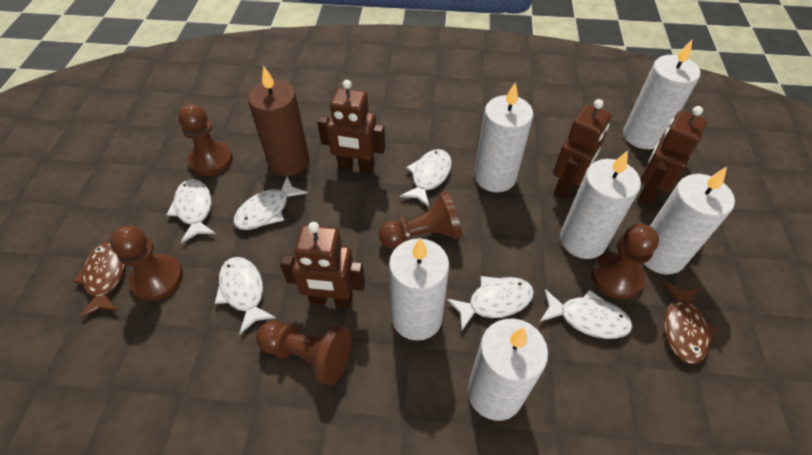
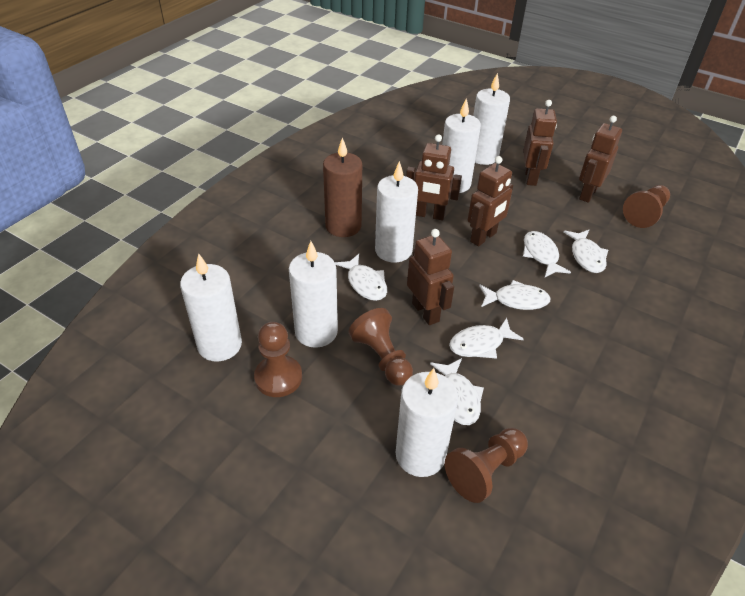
brown fish: 2 -> 0
brown pawn: 5 -> 4
brown robot: 4 -> 5

